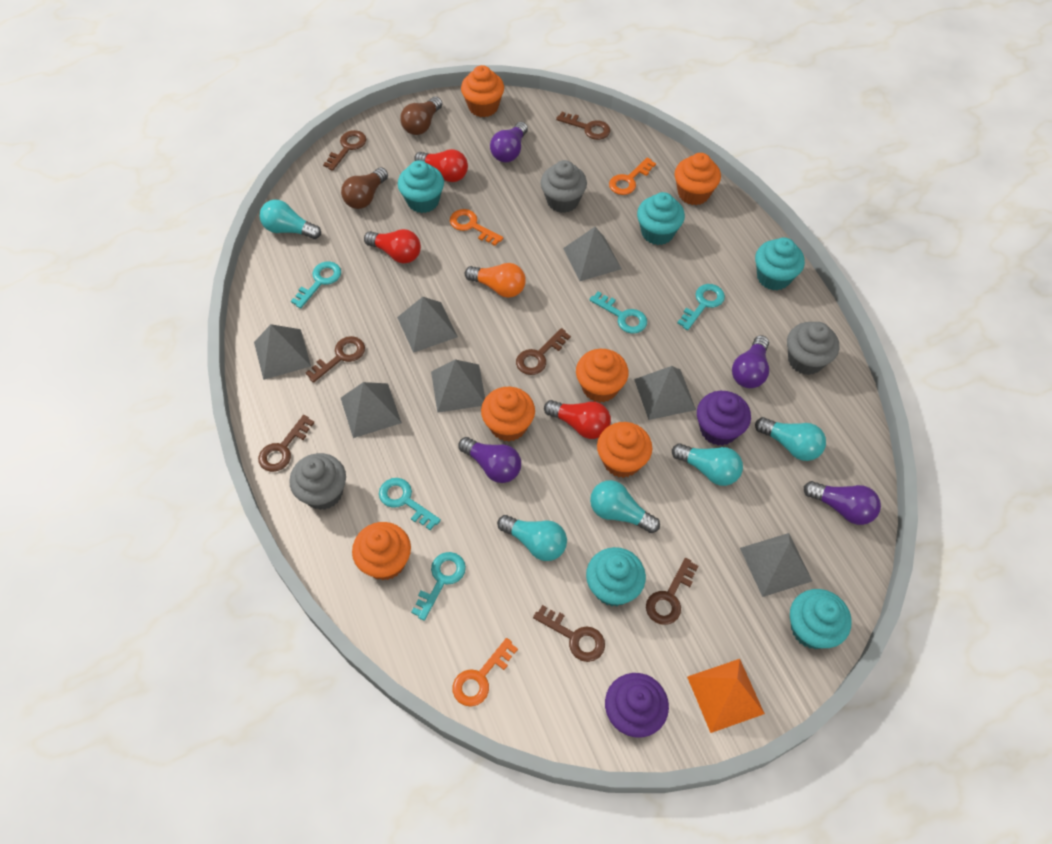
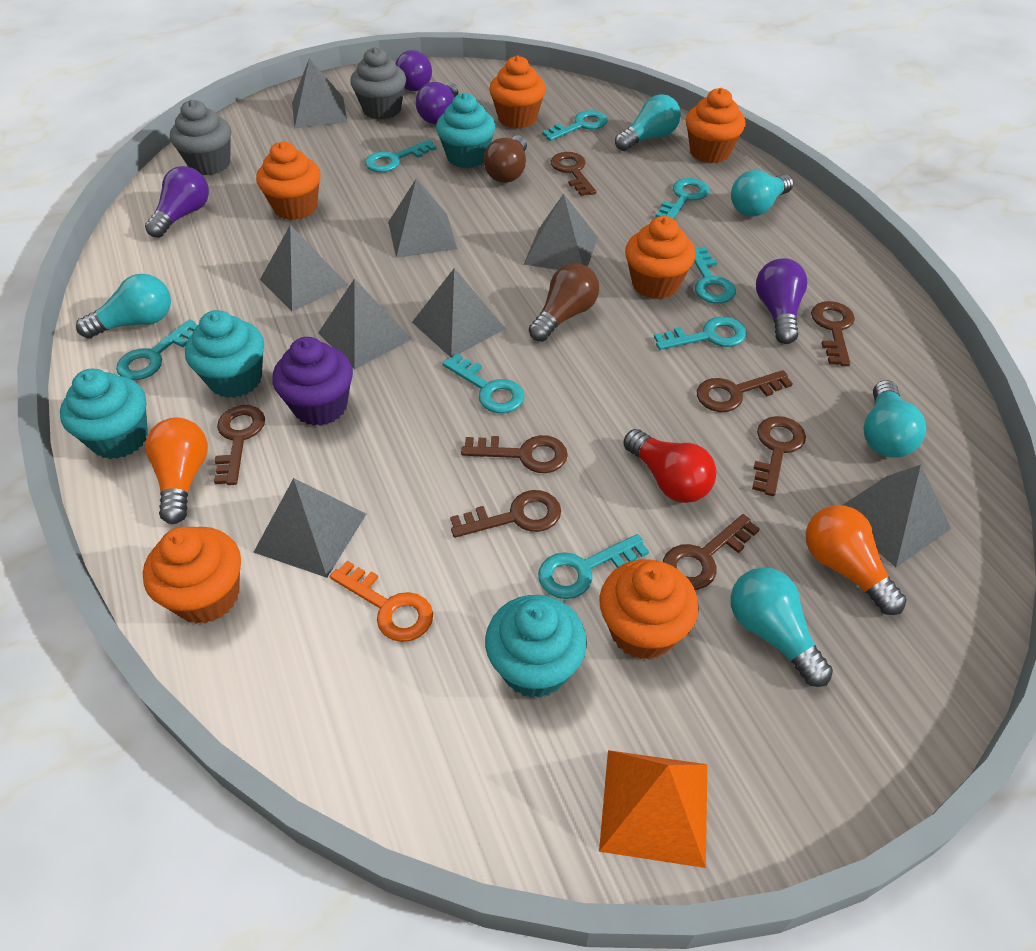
brown key: 7 -> 8
grey cupcake: 3 -> 2
grey pyramid: 7 -> 8
orange key: 3 -> 1
orange light bulb: 1 -> 2
purple cupcake: 2 -> 1
red light bulb: 3 -> 1
turquoise cupcake: 5 -> 4
turquoise key: 5 -> 8

